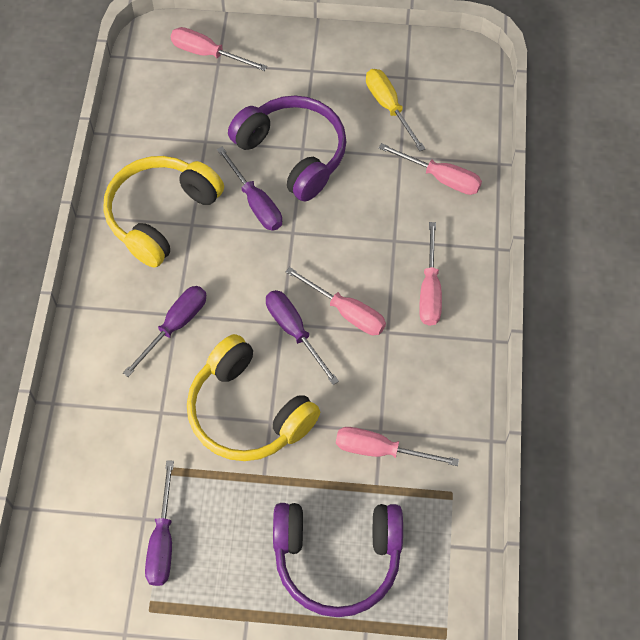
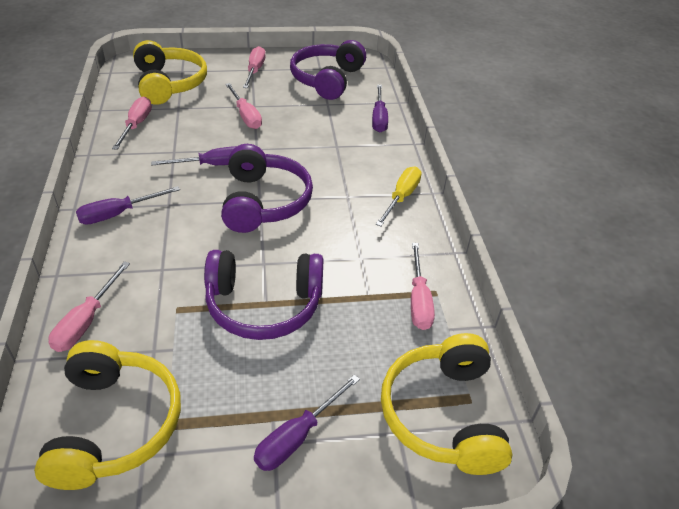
purple headphones: 2 -> 3
yellow headphones: 2 -> 3

